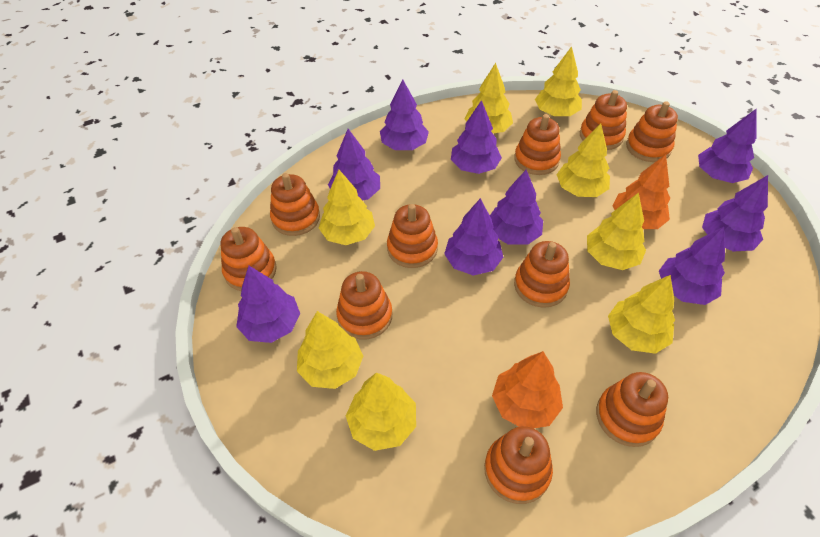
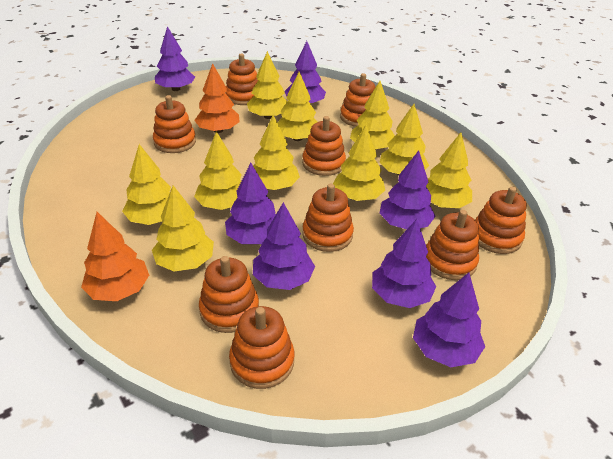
orange stacking toy: 10 -> 9
purple tree: 9 -> 7
yellow tree: 8 -> 10

